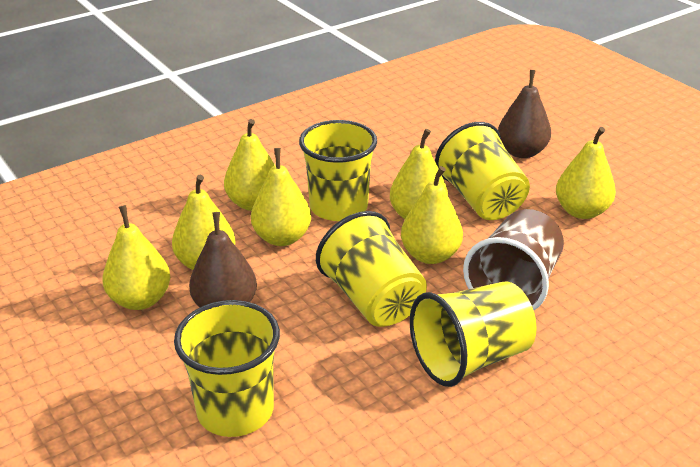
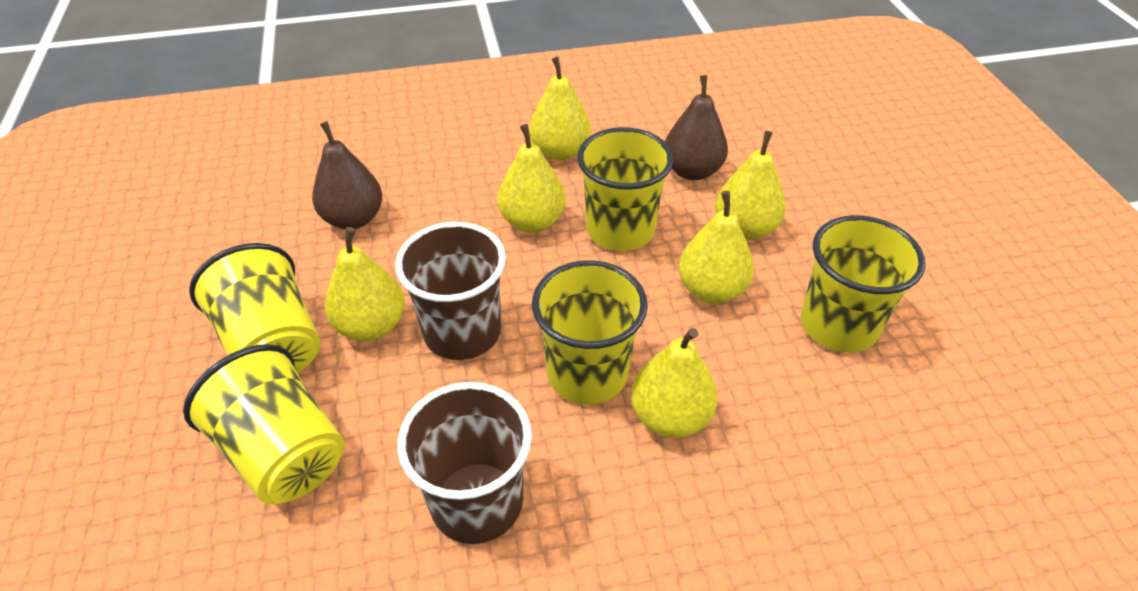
brown cup: 1 -> 2
yellow pear: 7 -> 6

